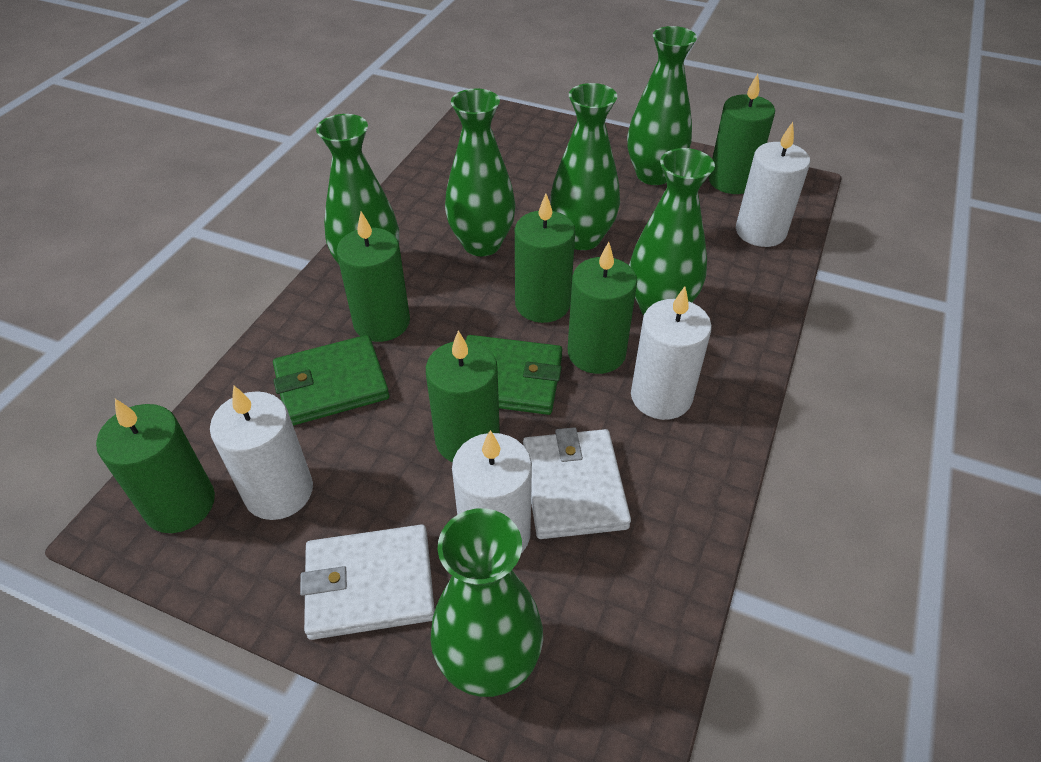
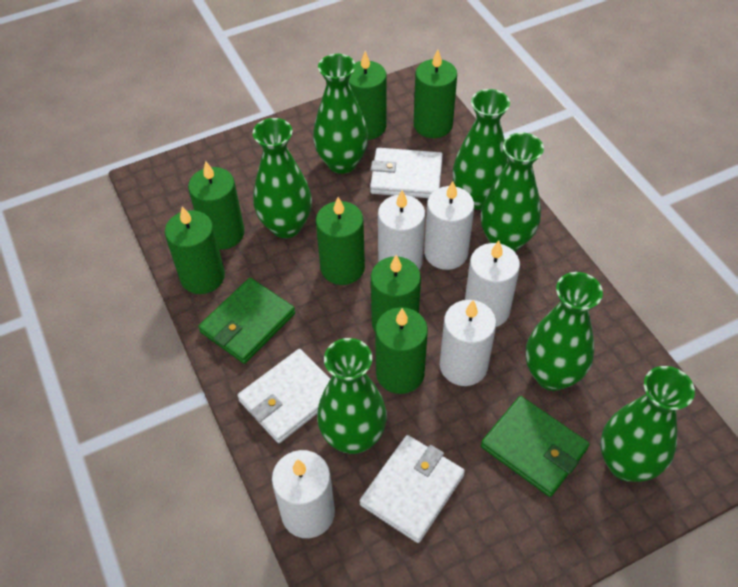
green candle: 6 -> 7
green vase: 6 -> 7
white candle: 4 -> 5
white wallet: 2 -> 3

